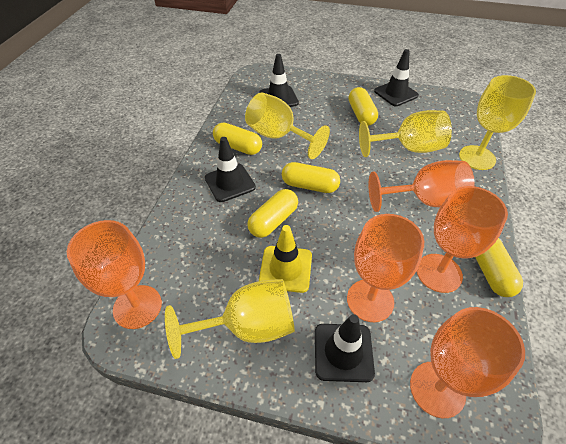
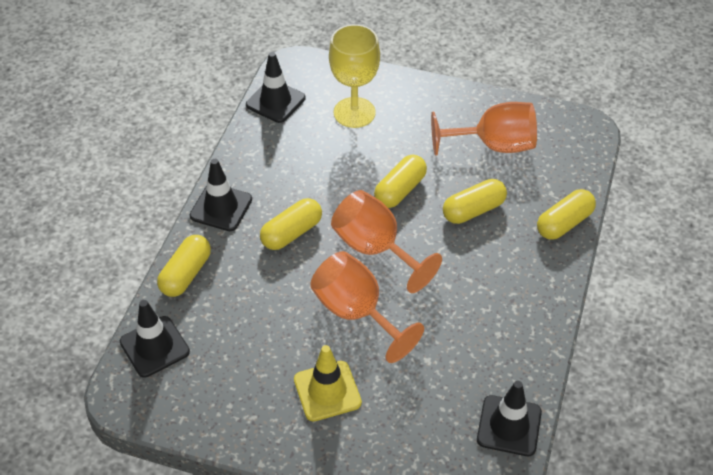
orange goblet: 5 -> 3
yellow goblet: 4 -> 1

